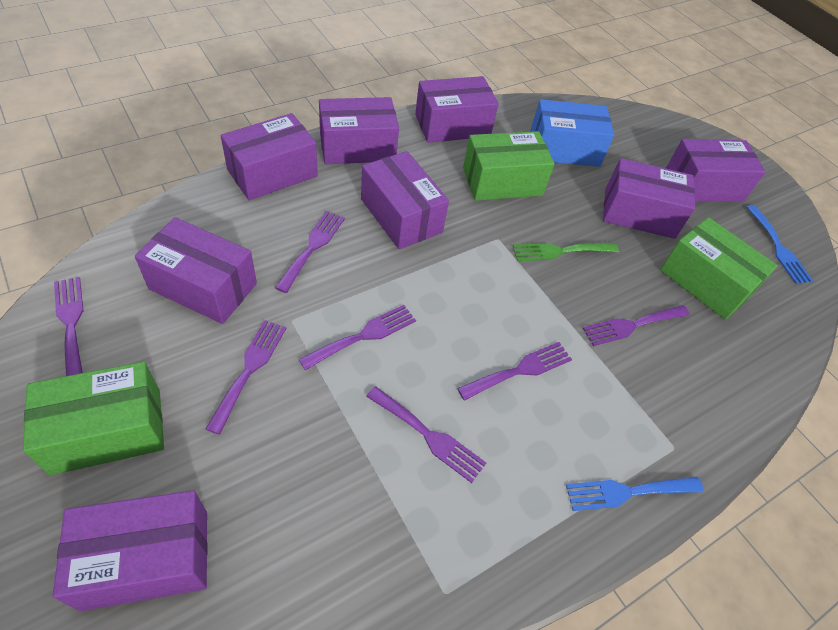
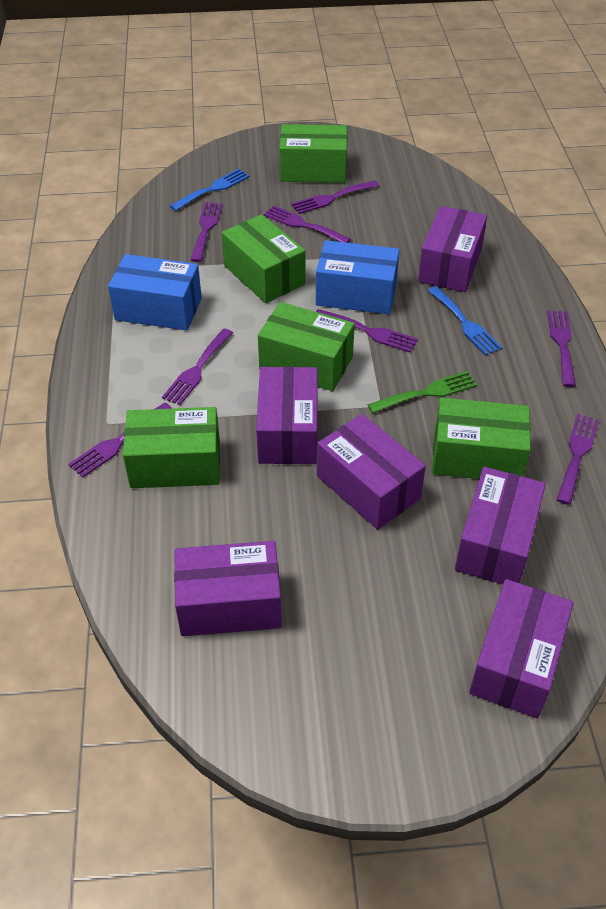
blue box: 1 -> 2
green box: 3 -> 5
purple box: 8 -> 6
purple fork: 7 -> 8

